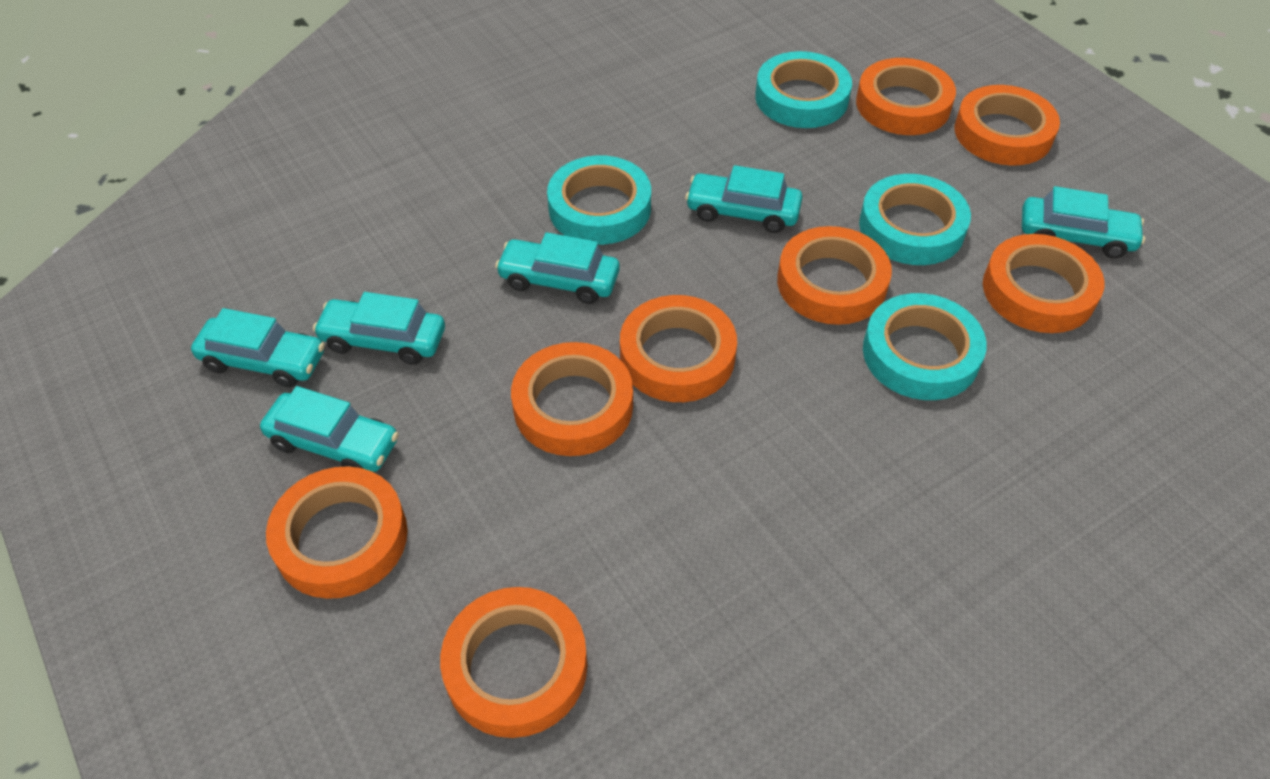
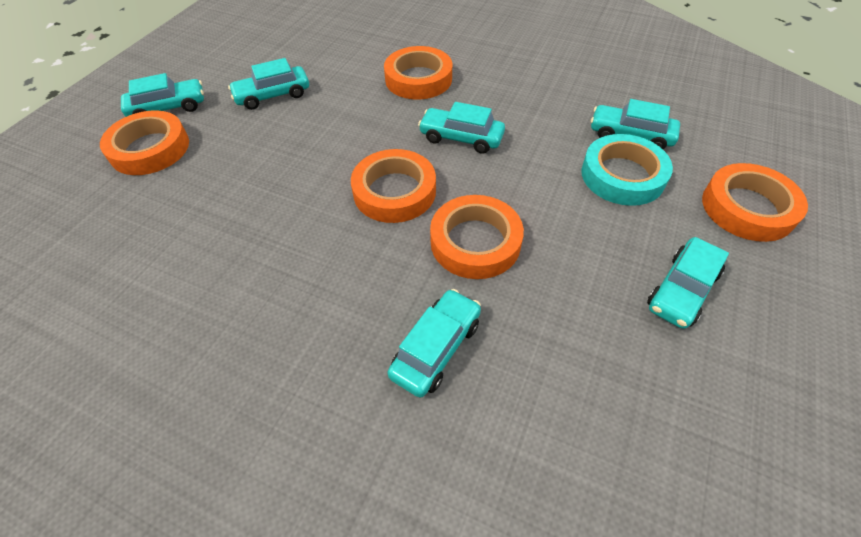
orange tape: 8 -> 5
turquoise tape: 4 -> 1

